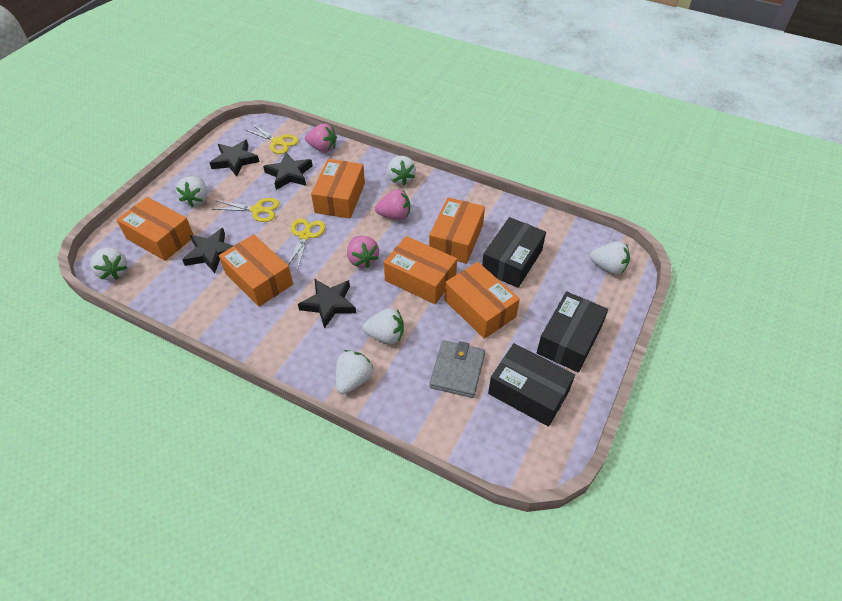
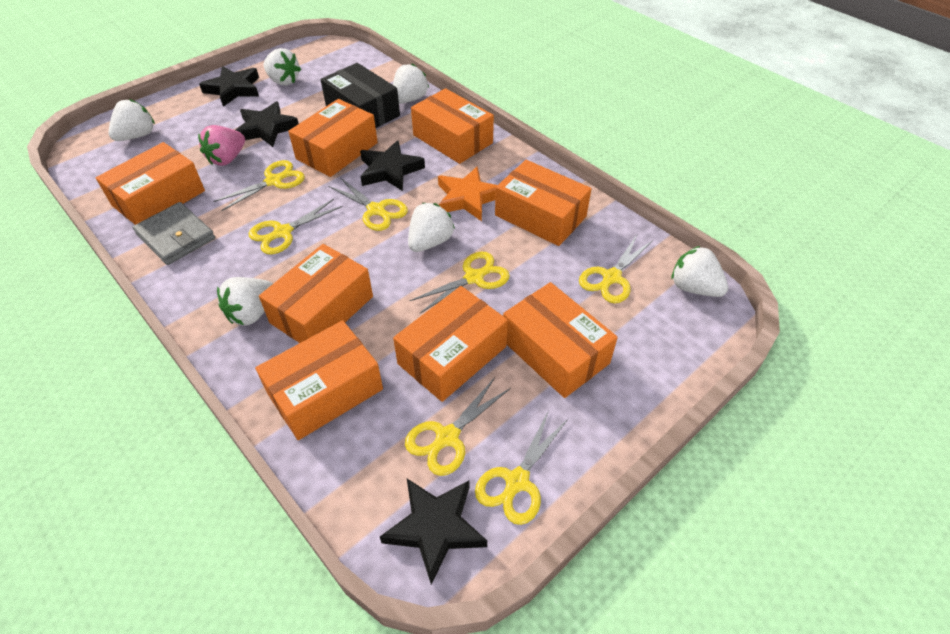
black box: 3 -> 1
orange box: 6 -> 8
orange star: 0 -> 1
pink strawberry: 3 -> 1
yellow scissors: 3 -> 7

